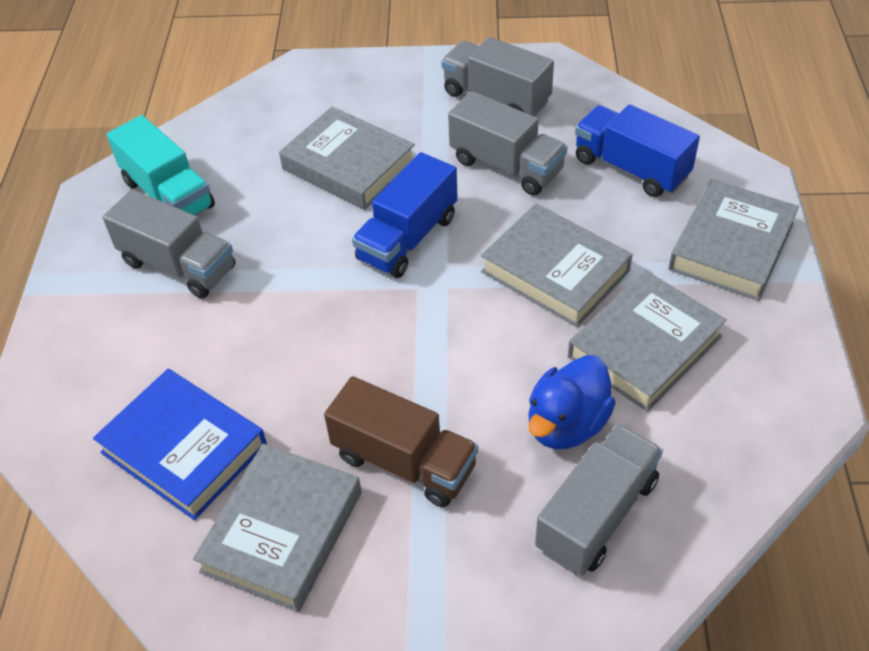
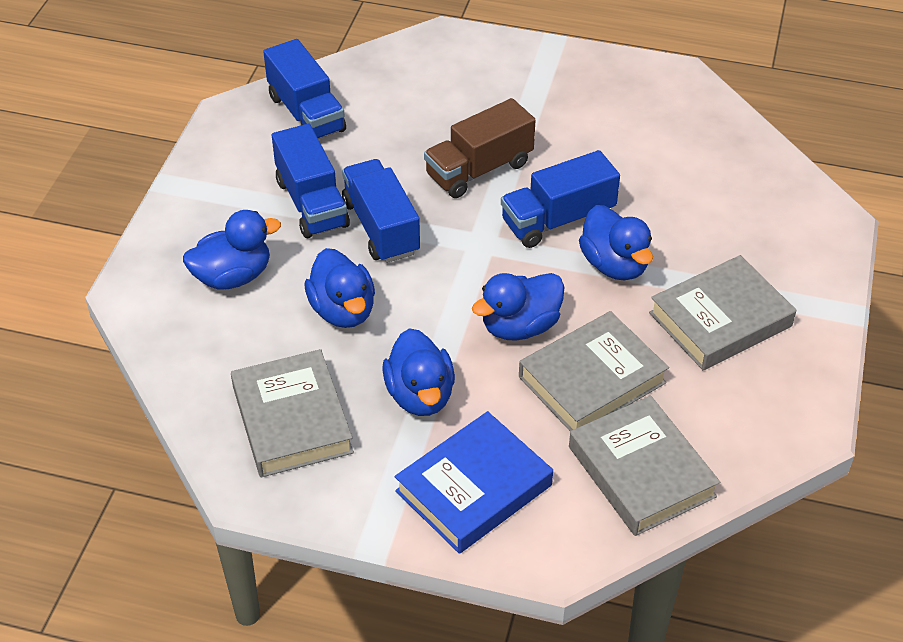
blue duck: 1 -> 5
blue truck: 2 -> 4
grey book: 5 -> 4
grey truck: 4 -> 0
turquoise truck: 1 -> 0

